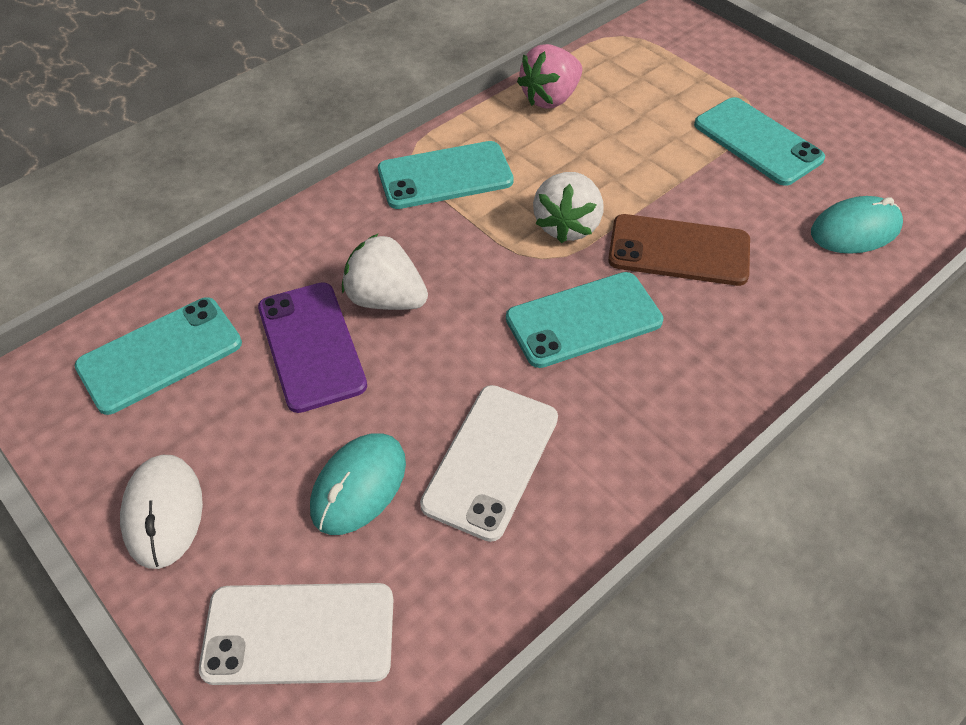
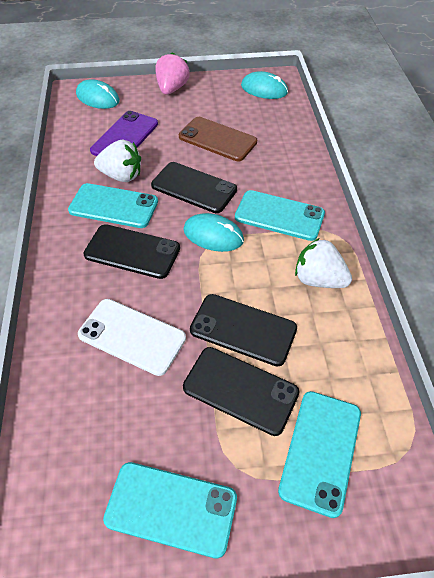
black phone: 0 -> 4
turquoise mouse: 2 -> 3
white mouse: 1 -> 0
white phone: 2 -> 1

